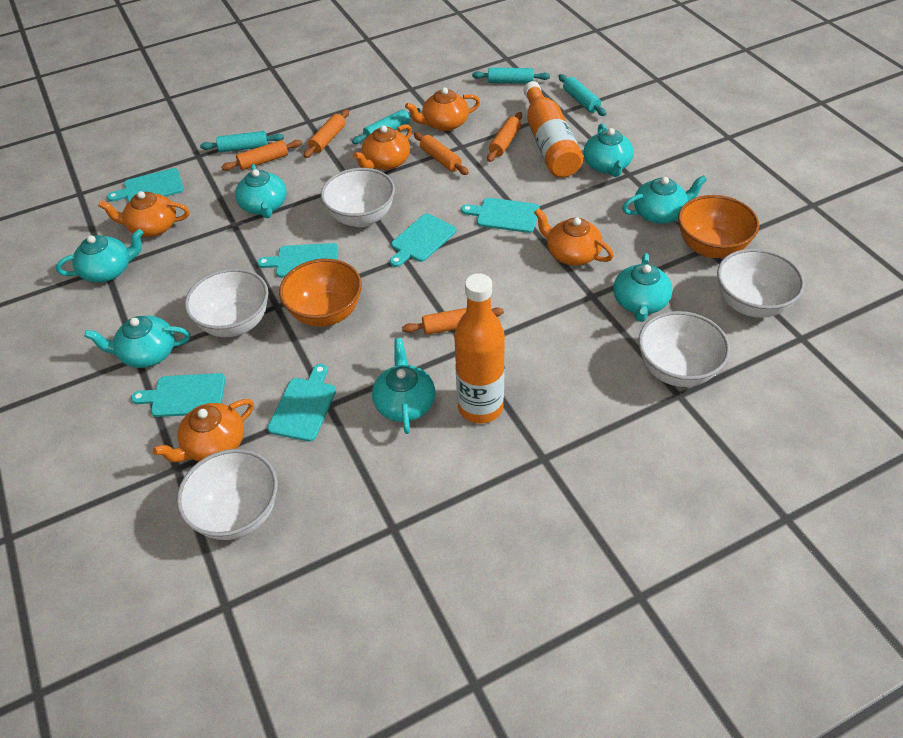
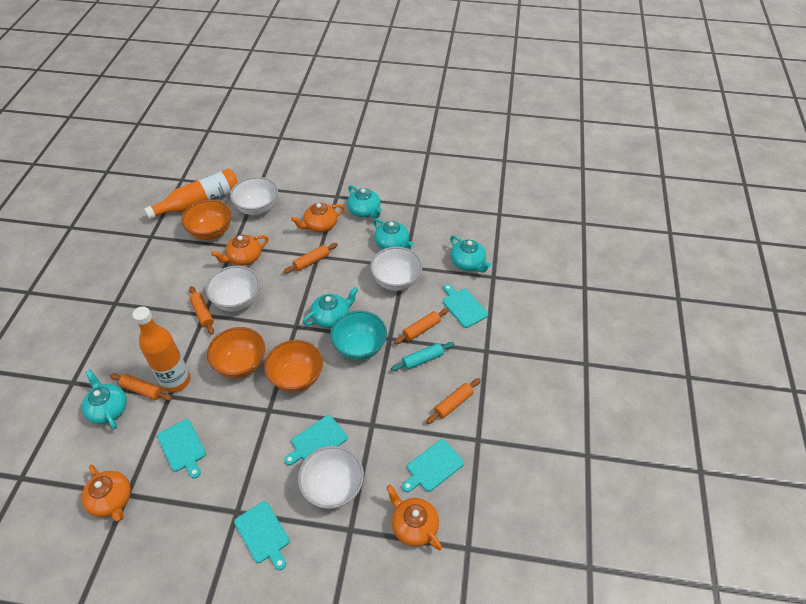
orange bowl: 2 -> 3
orange teapot: 5 -> 4
turquoise bowl: 0 -> 1
turquoise cutting board: 6 -> 5
turquoise rolling pin: 4 -> 1
turquoise teapot: 7 -> 5
white bowl: 5 -> 4

